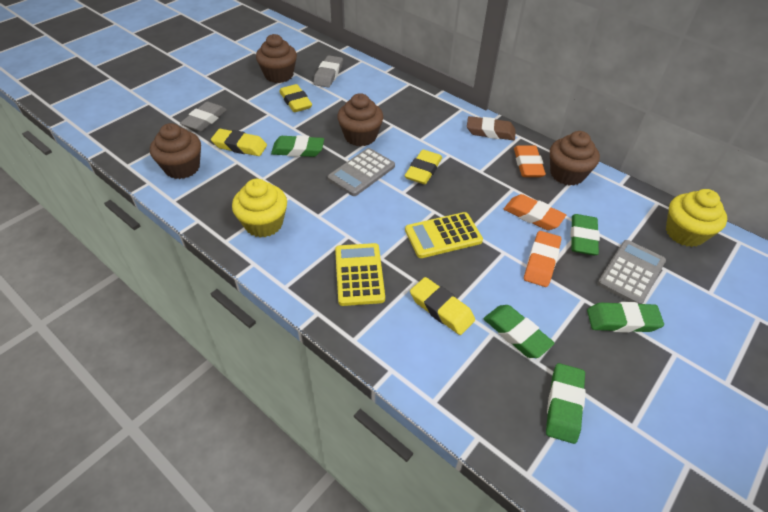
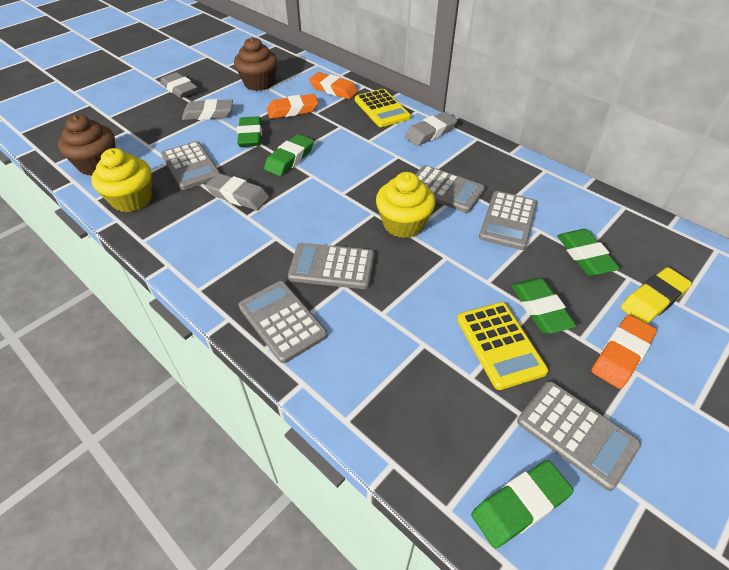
brown cupcake: 4 -> 2
brown eraser: 1 -> 0
grey calculator: 2 -> 6
grey eraser: 2 -> 4
yellow eraser: 4 -> 1

